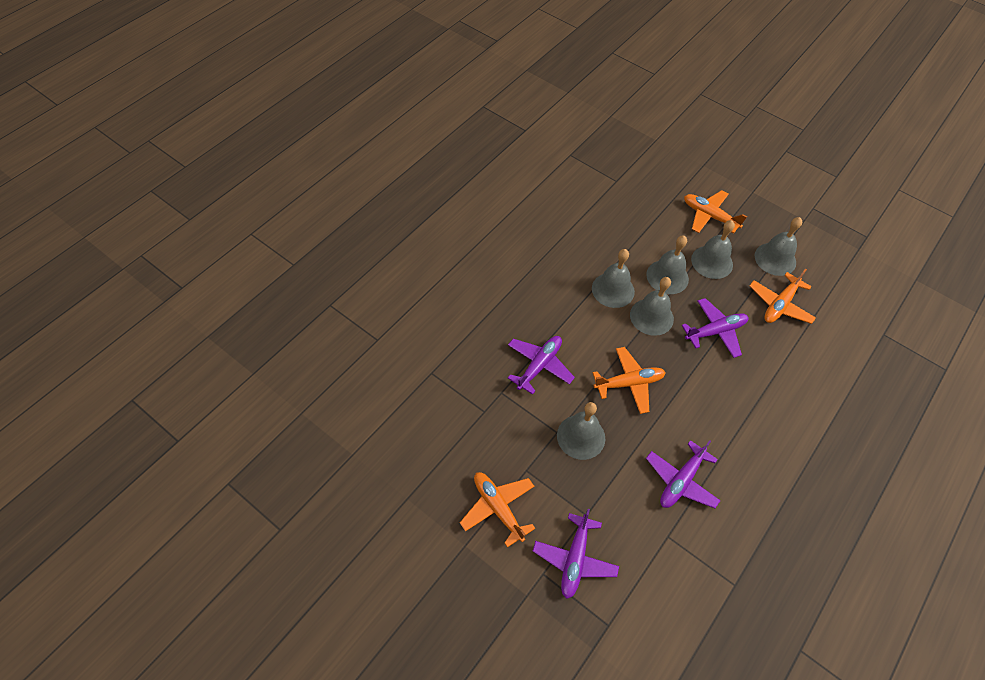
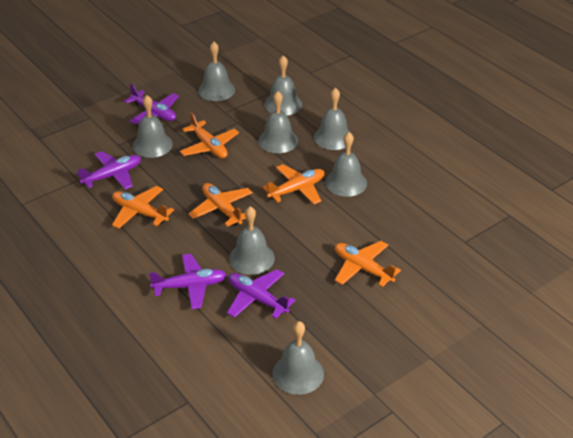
grey bell: 6 -> 8
orange plane: 4 -> 5

